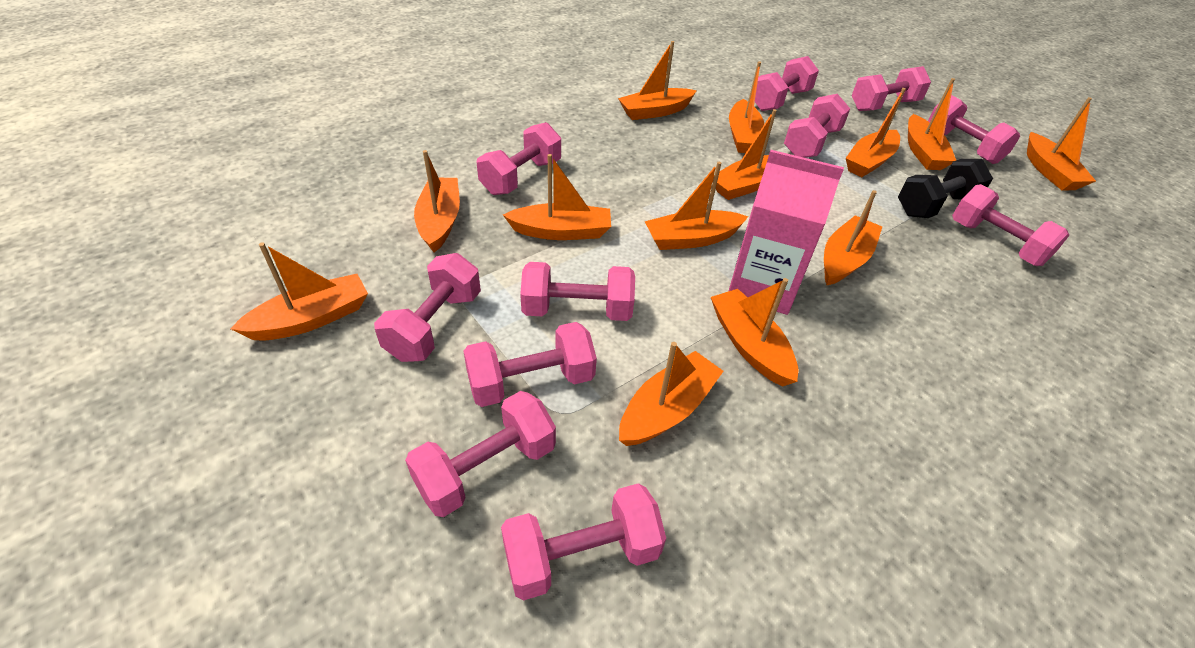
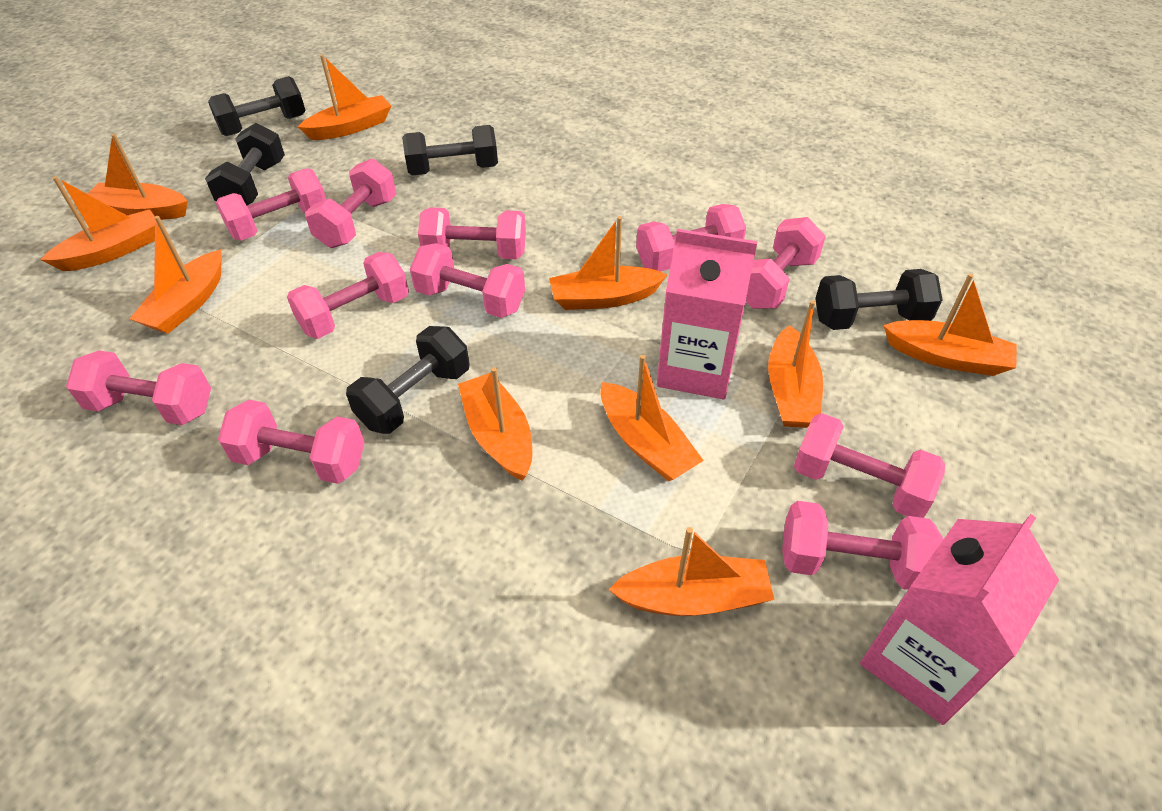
black dumbbell: 1 -> 5
orange boat: 13 -> 10
pink carton: 1 -> 2

